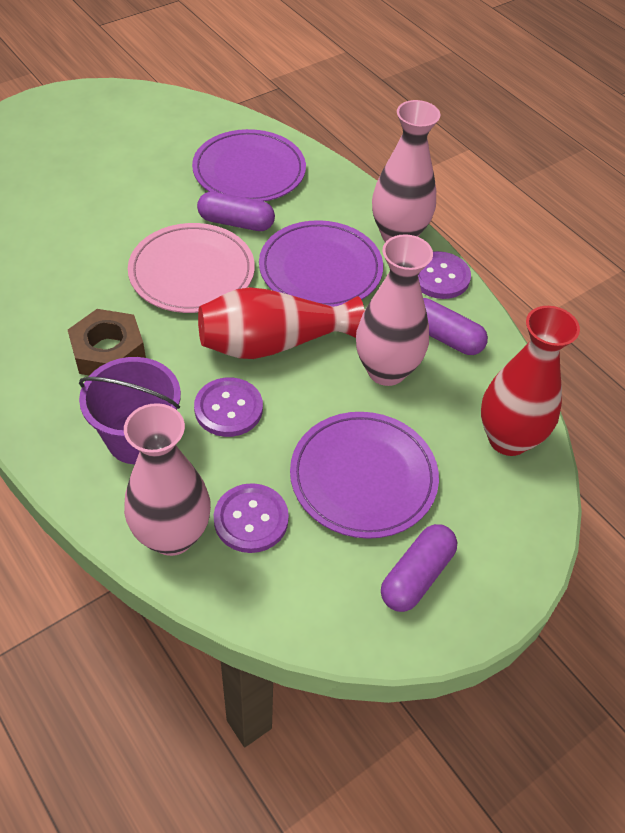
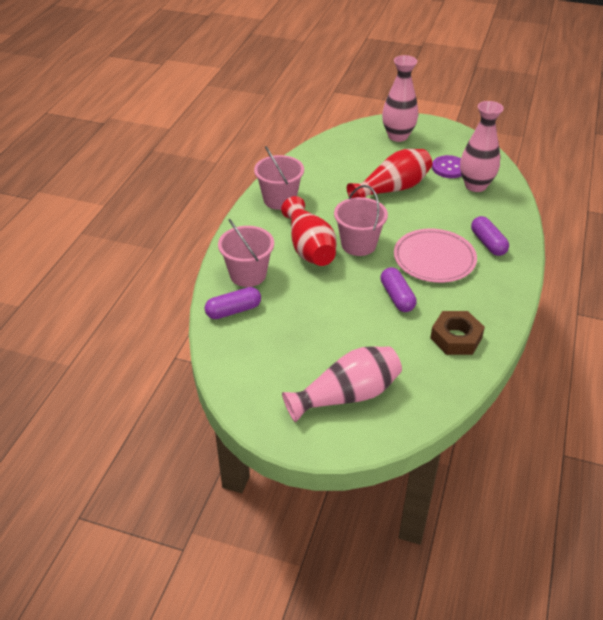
pink bucket: 0 -> 3
purple bucket: 1 -> 0
purple button: 3 -> 1
purple plate: 3 -> 0

